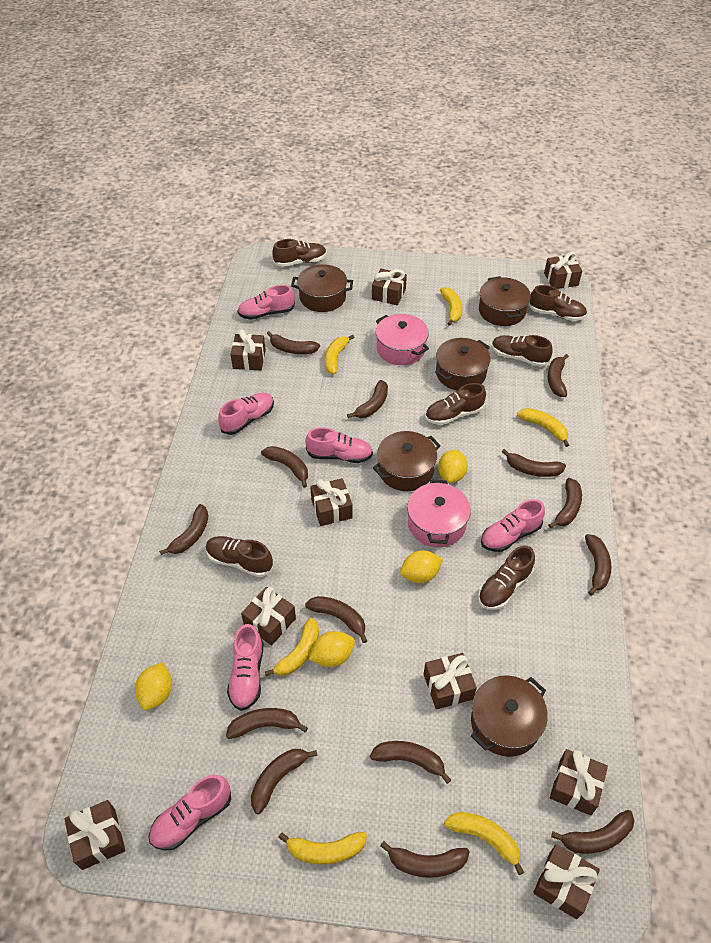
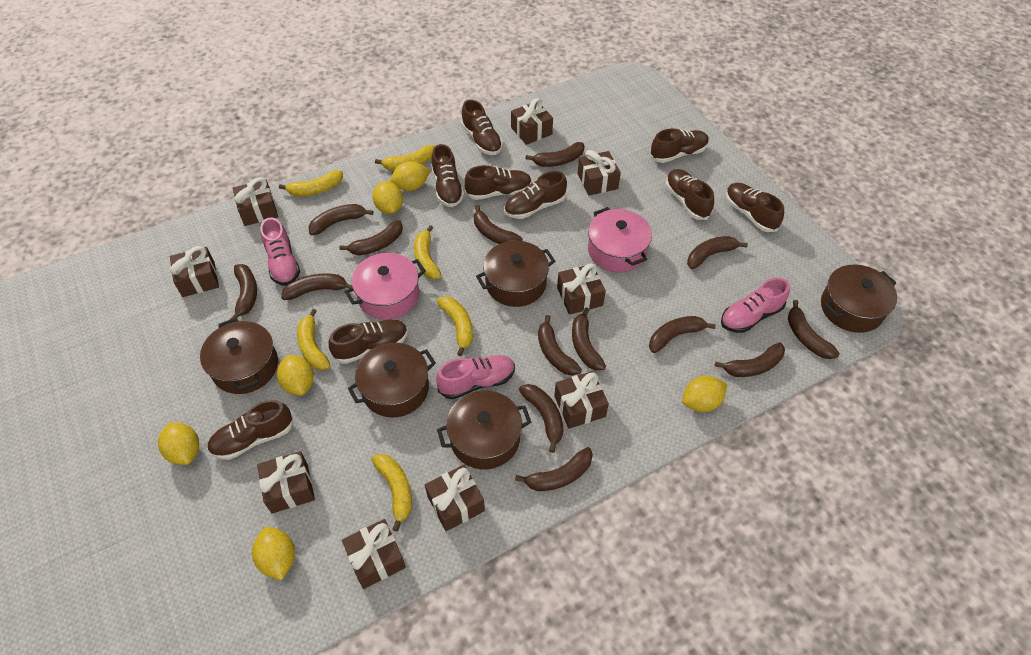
brown shoe: 6 -> 9
pink shoe: 6 -> 3
yellow lemon: 4 -> 6

